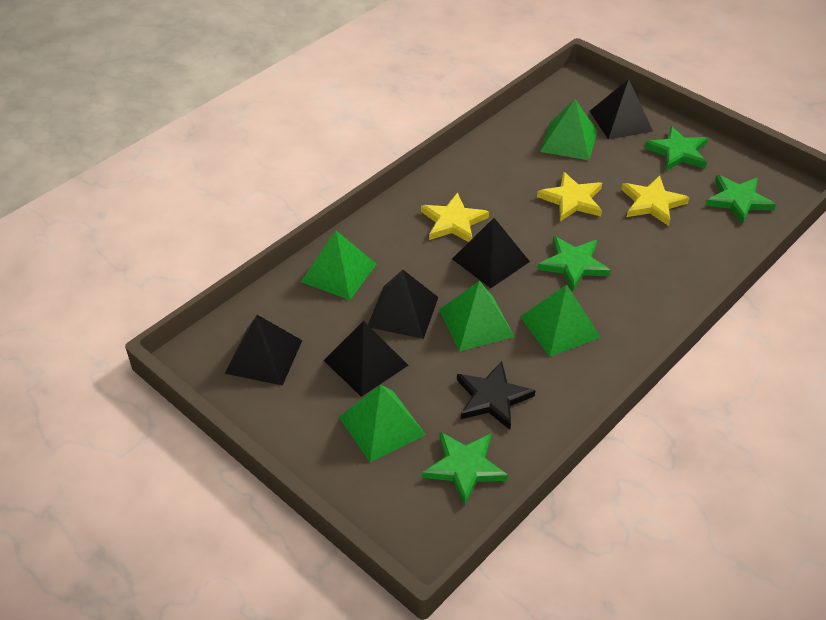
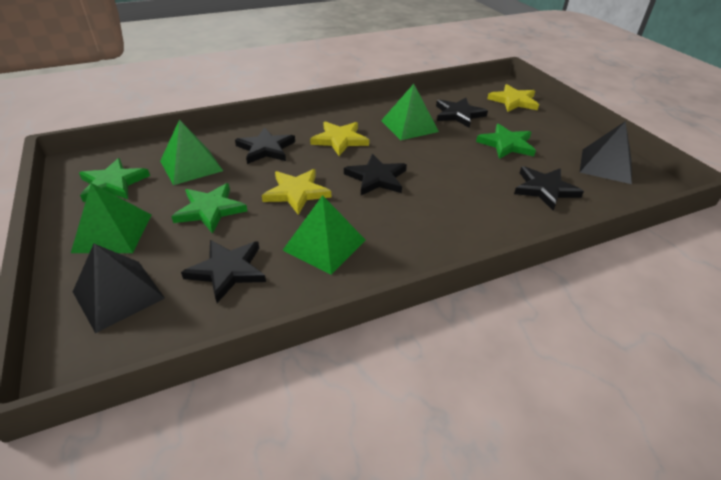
black pyramid: 5 -> 2
black star: 1 -> 5
green pyramid: 5 -> 4
green star: 4 -> 3

